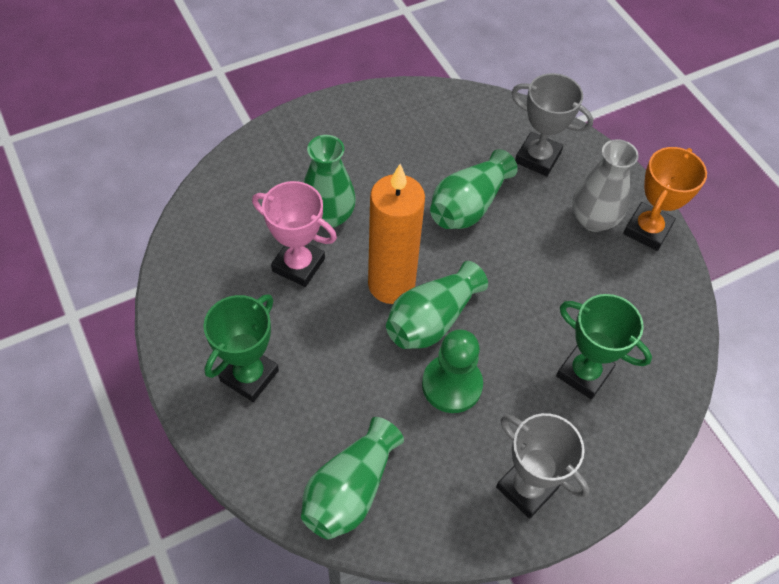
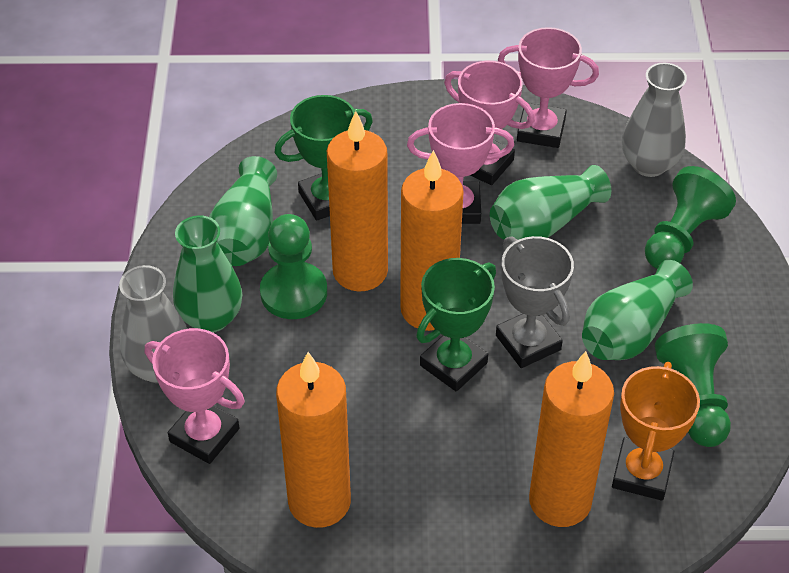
green pawn: 1 -> 3
grey trophy: 2 -> 1
grey vase: 1 -> 2
orange candle: 1 -> 4
pink trophy: 1 -> 4

